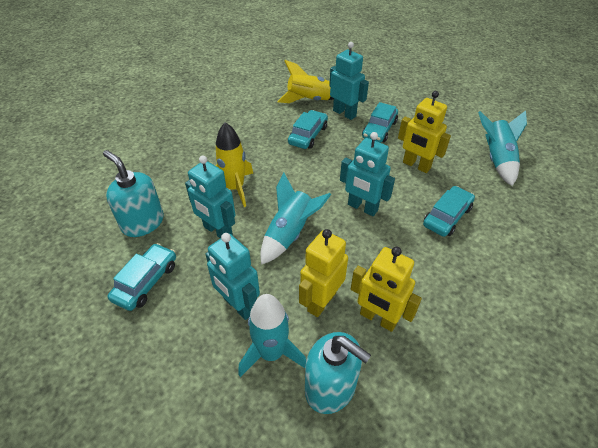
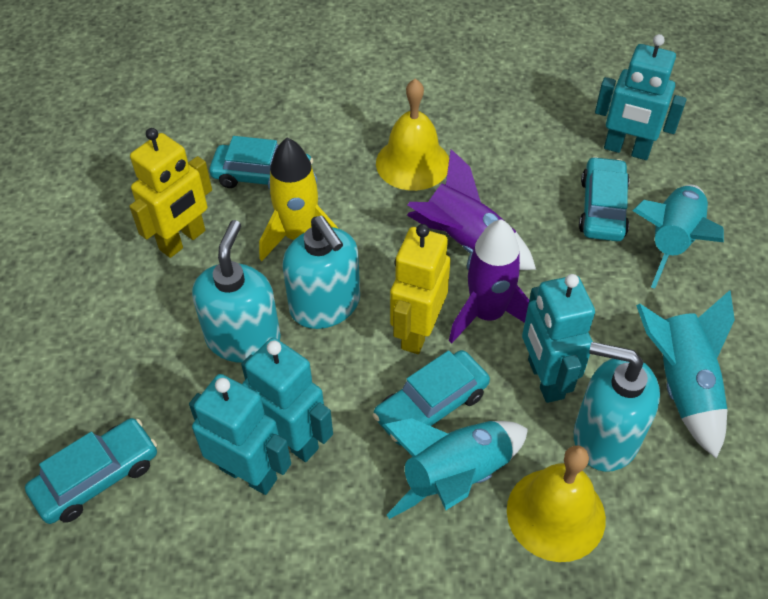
purple rocket: 0 -> 2
turquoise soap dispenser: 2 -> 3
yellow bell: 0 -> 2
yellow robot: 3 -> 2
yellow rocket: 2 -> 1

